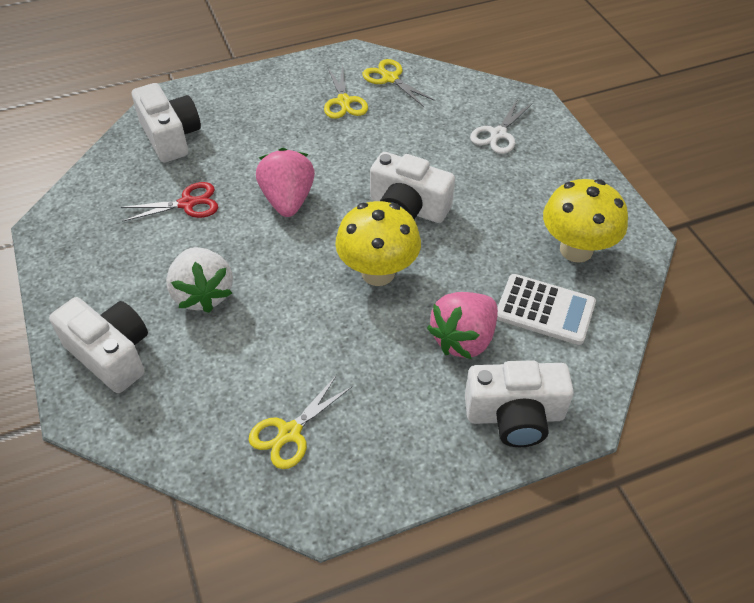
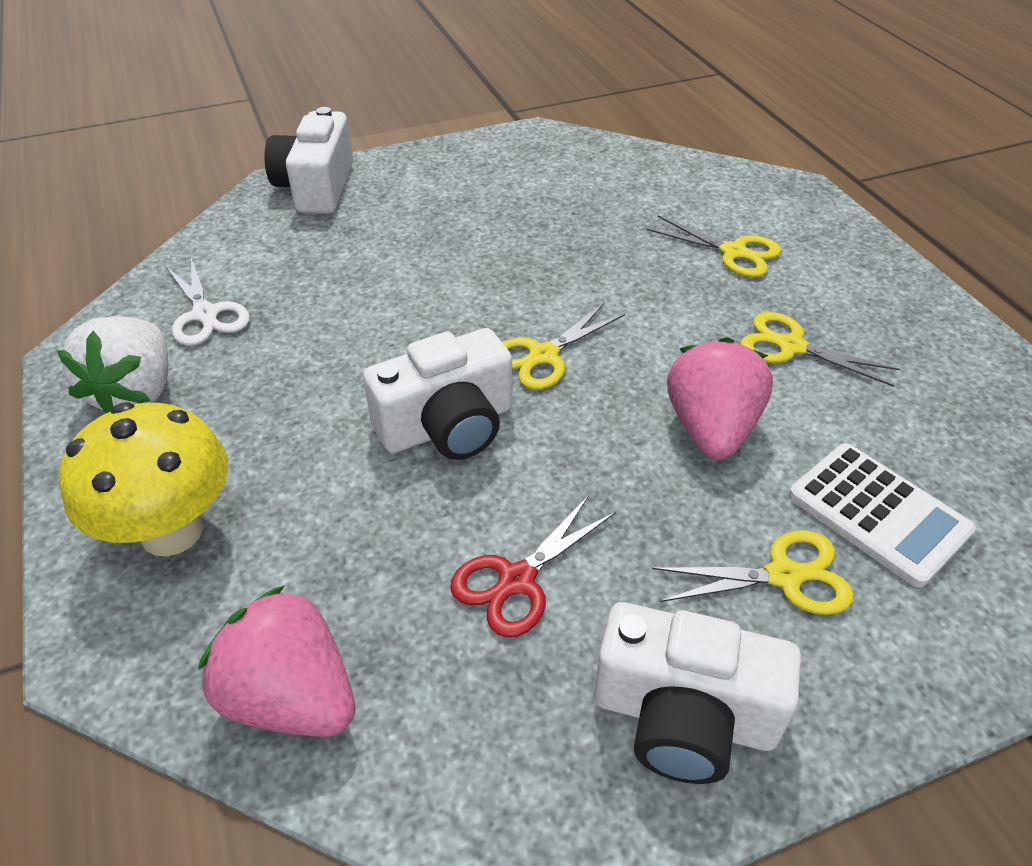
white camera: 4 -> 3
yellow mushroom: 2 -> 1
yellow scissors: 3 -> 4

